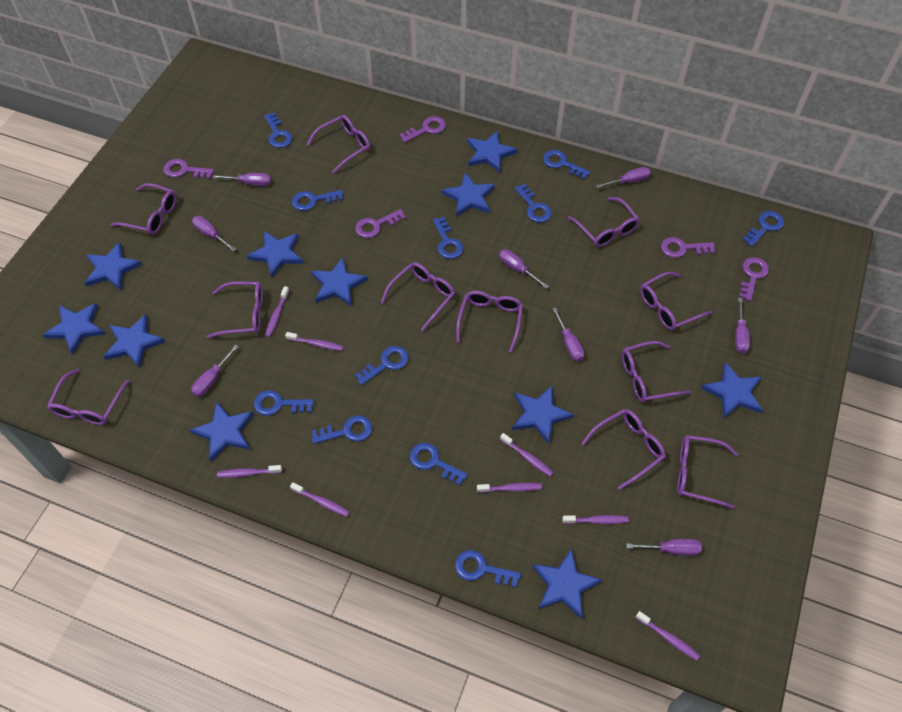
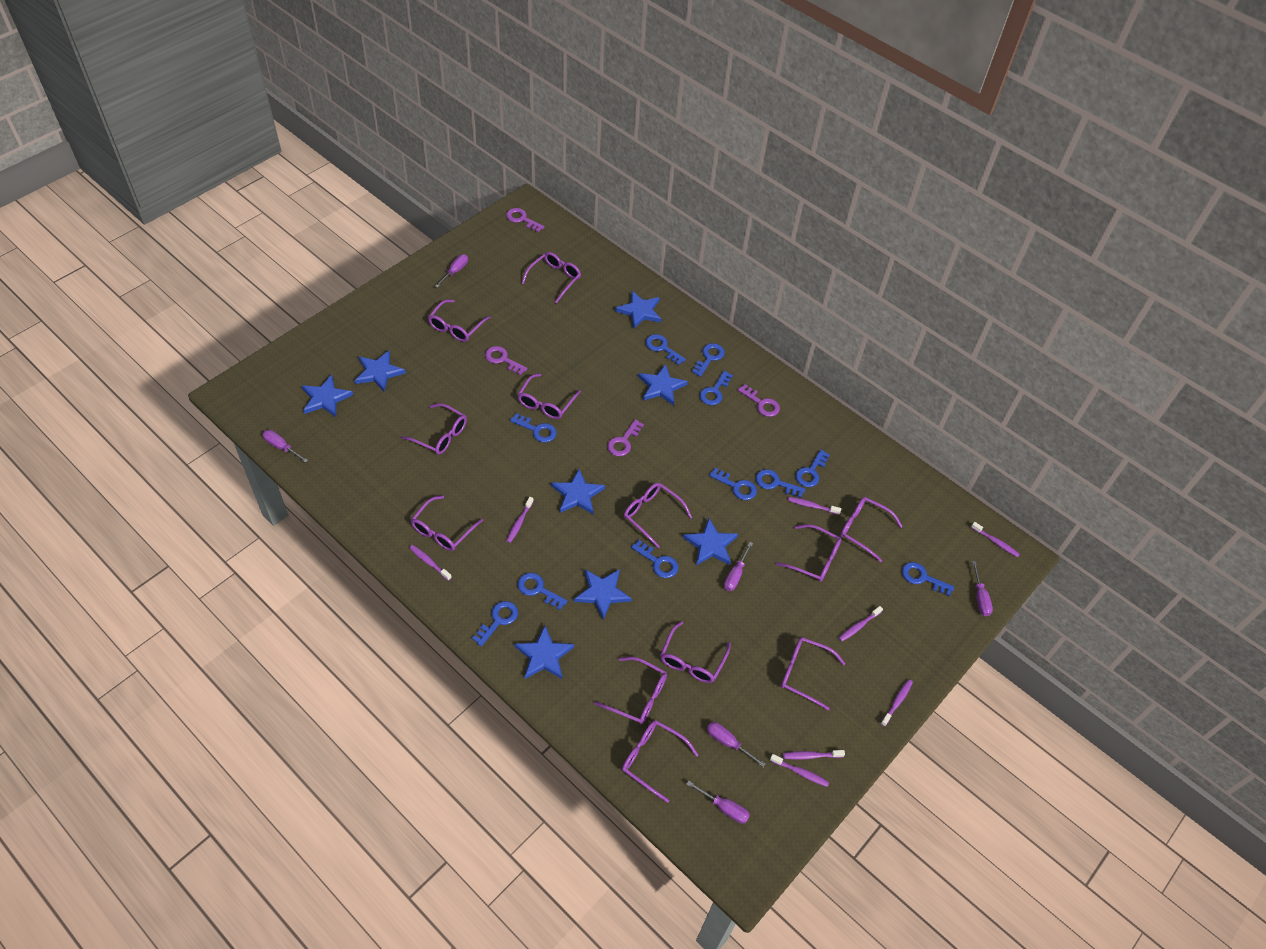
blue star: 11 -> 8
purple glasses: 11 -> 12
purple key: 5 -> 4
purple screwdriver: 8 -> 6

